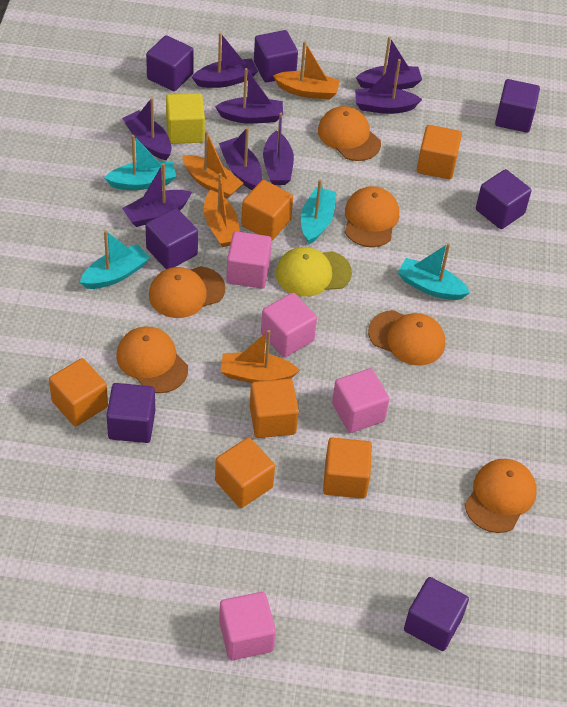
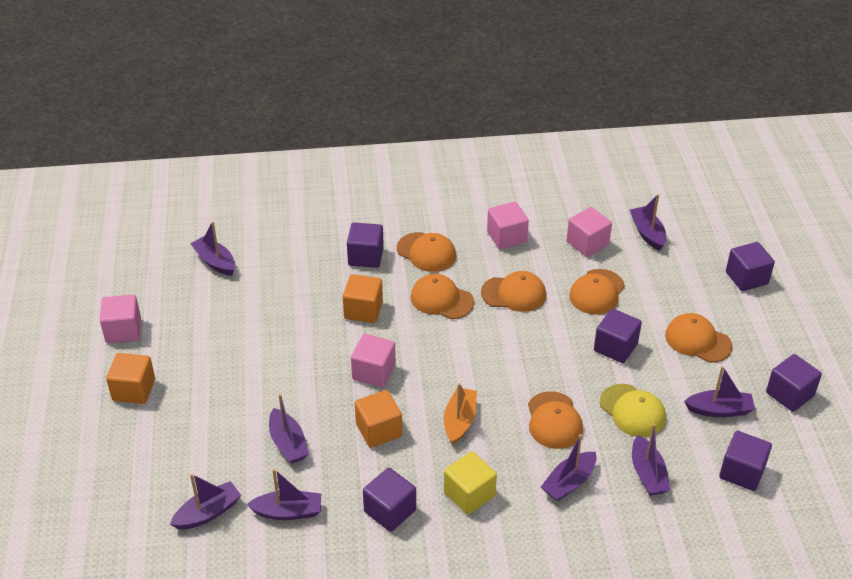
orange boat: 4 -> 1
orange cube: 6 -> 3
purple cube: 7 -> 6
turquoise boat: 4 -> 0

